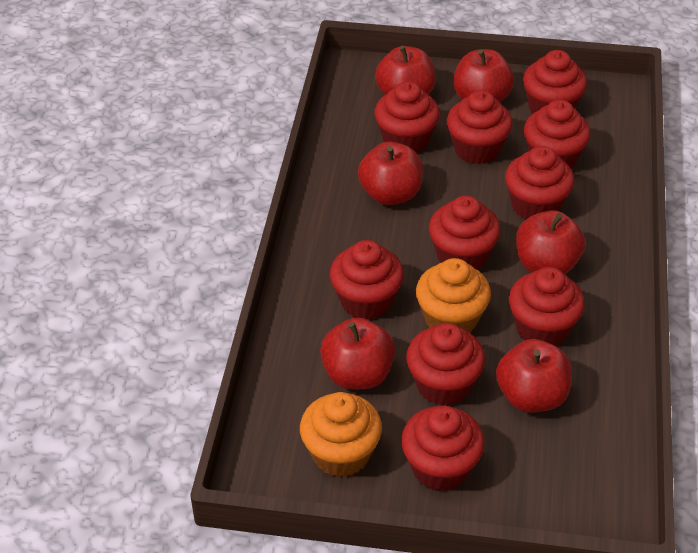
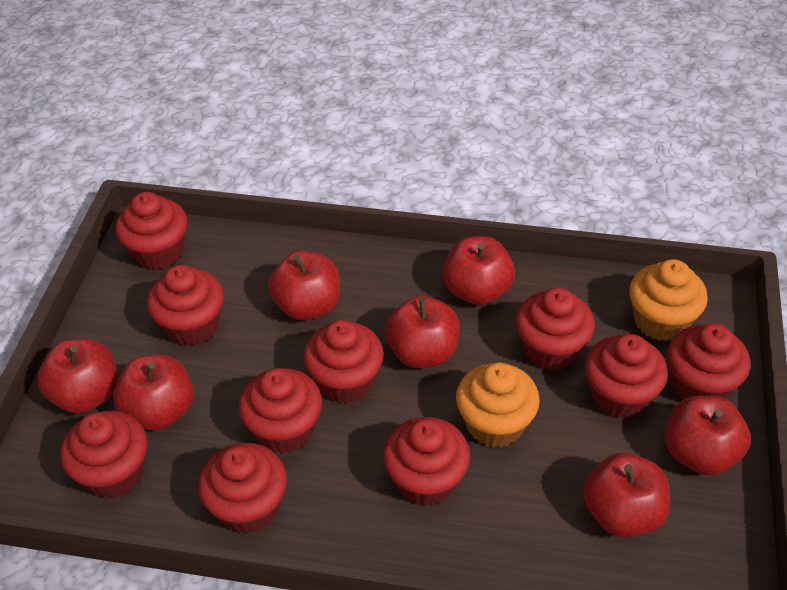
red apple: 6 -> 7

